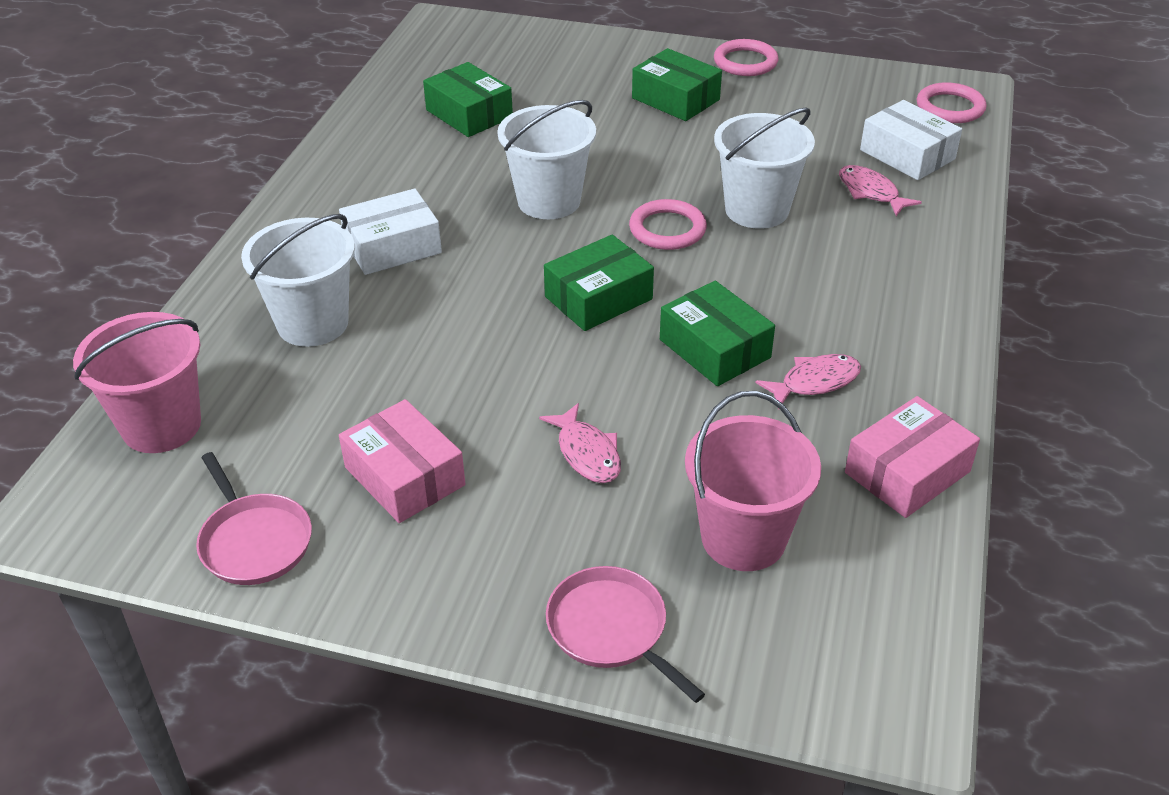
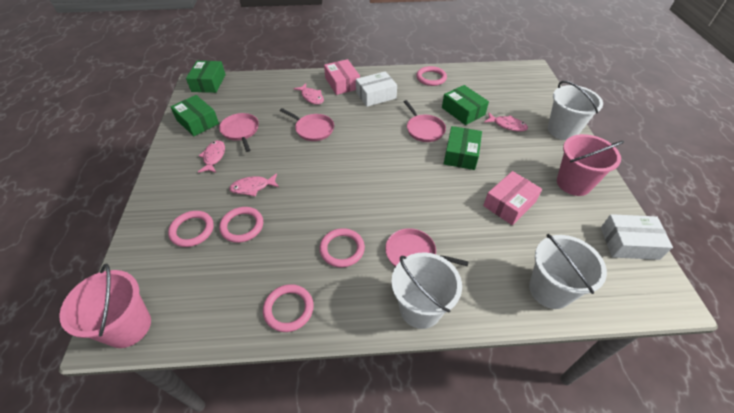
pink fish: 3 -> 4
pink pan: 2 -> 4
pink ring: 3 -> 5

